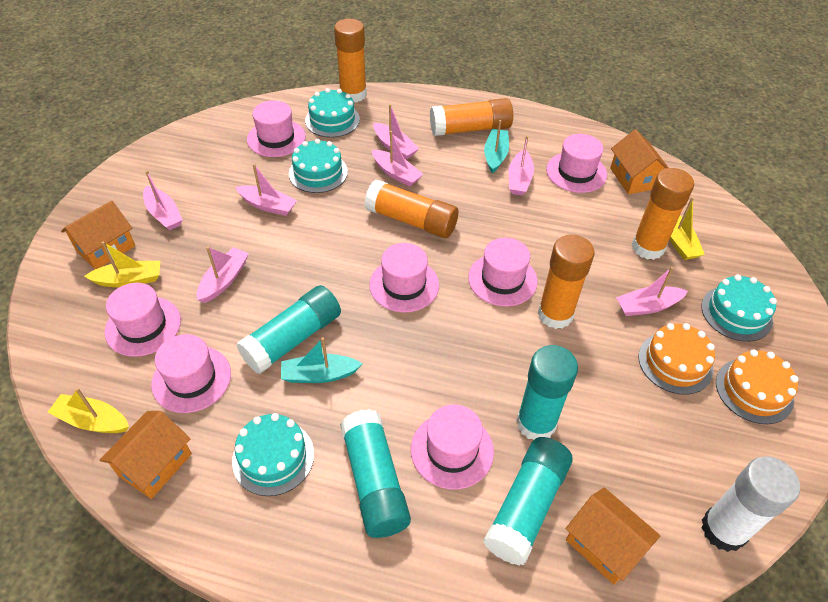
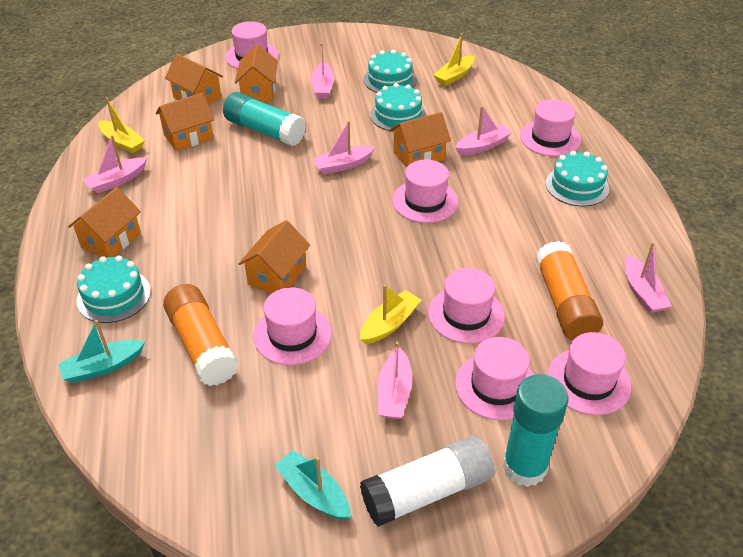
orange cake: 2 -> 0
orange glue stick: 5 -> 2
orange house: 4 -> 6
pink boat: 7 -> 6
turquoise glue stick: 4 -> 2

